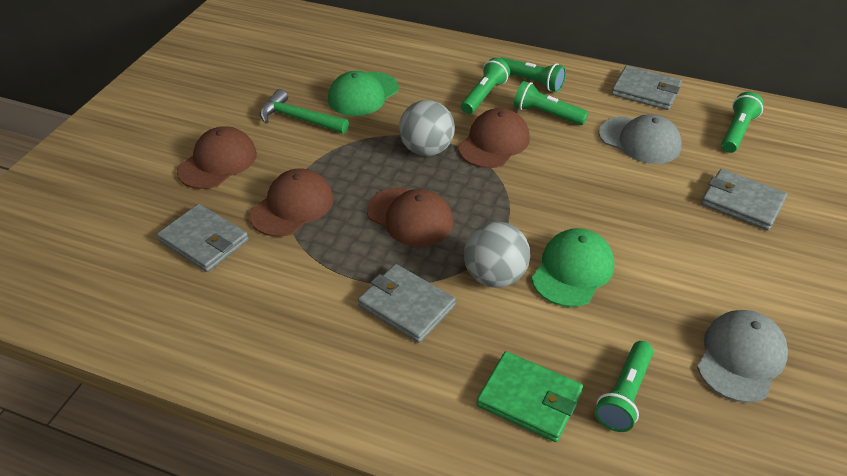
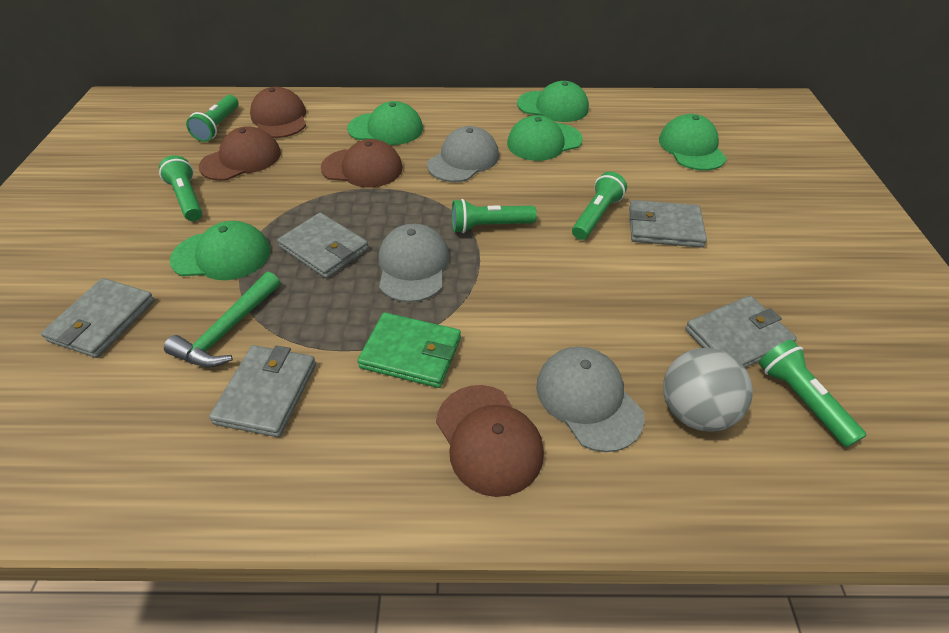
green cap: 2 -> 5
grey ball: 2 -> 1
grey cap: 2 -> 3
grey wallet: 4 -> 5

